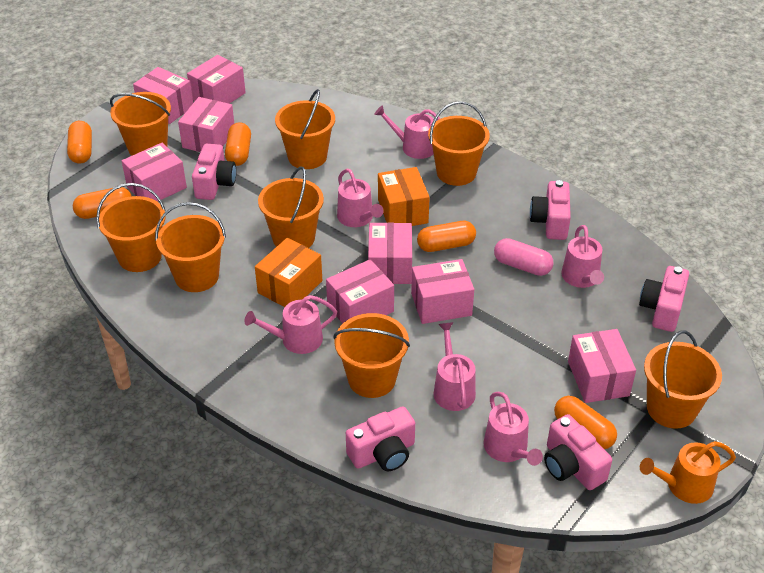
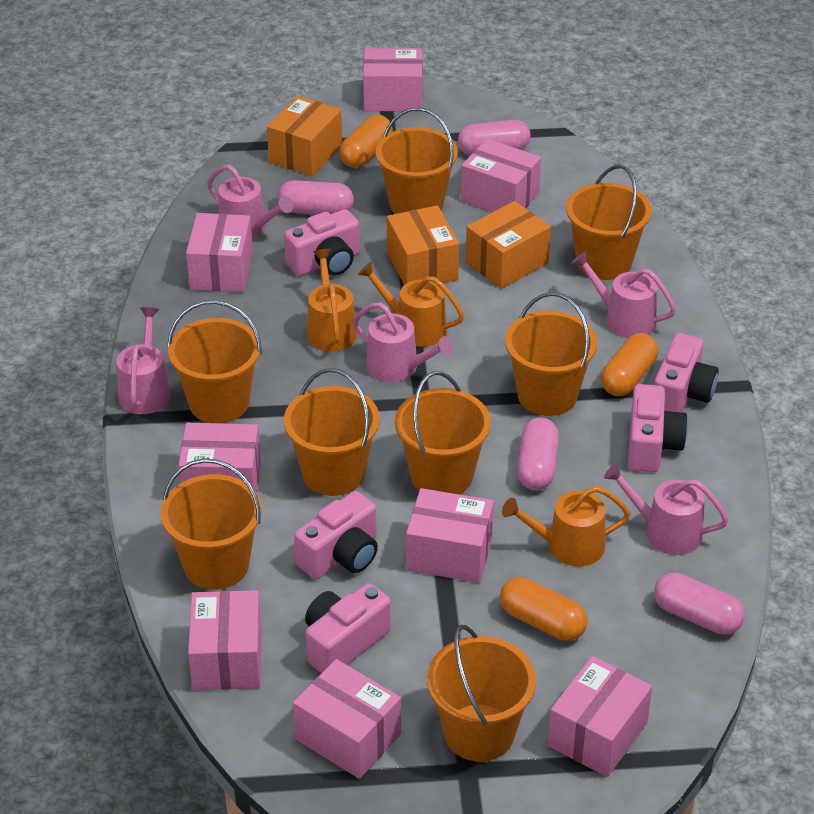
orange box: 2 -> 3
orange capsule: 5 -> 3
orange watering can: 1 -> 3
pink capsule: 1 -> 4
pink watering can: 6 -> 5

